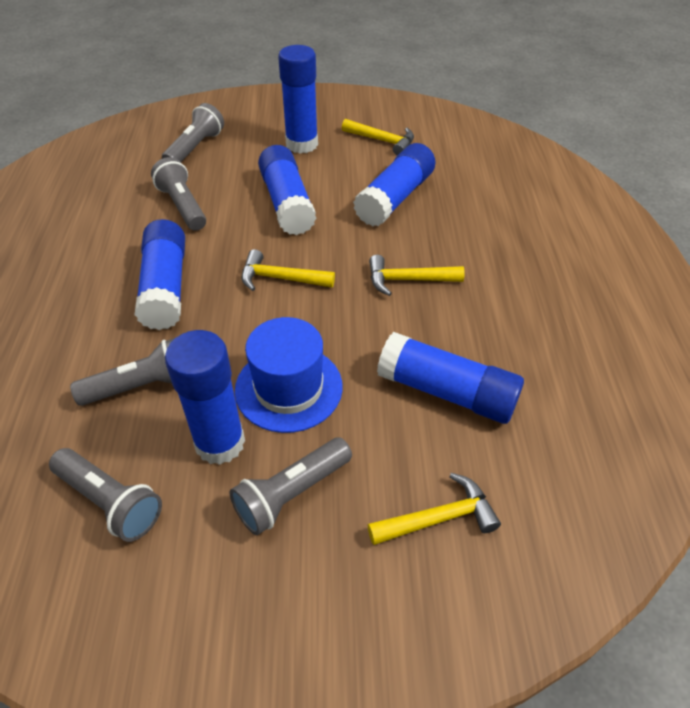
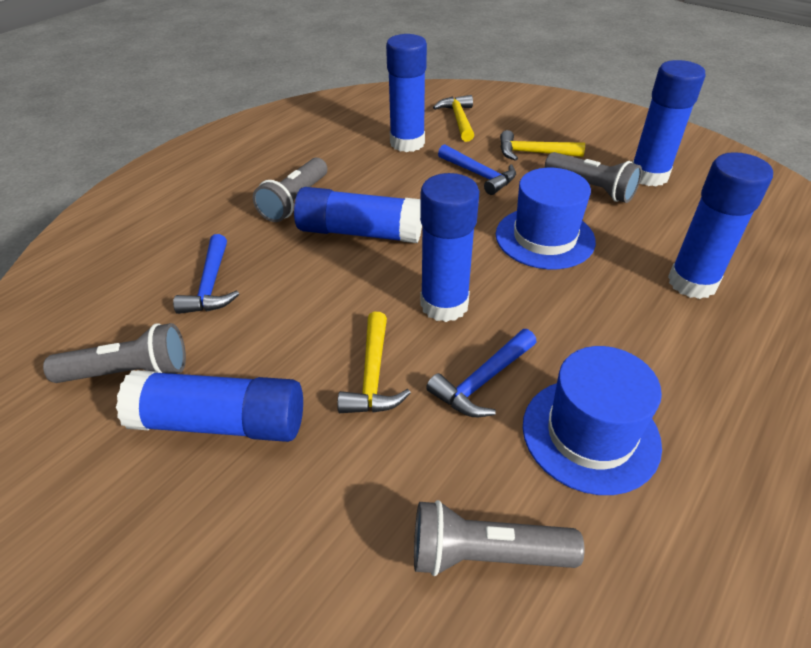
blue hammer: 0 -> 3
blue hat: 1 -> 2
grey flashlight: 5 -> 4
yellow hammer: 4 -> 3

